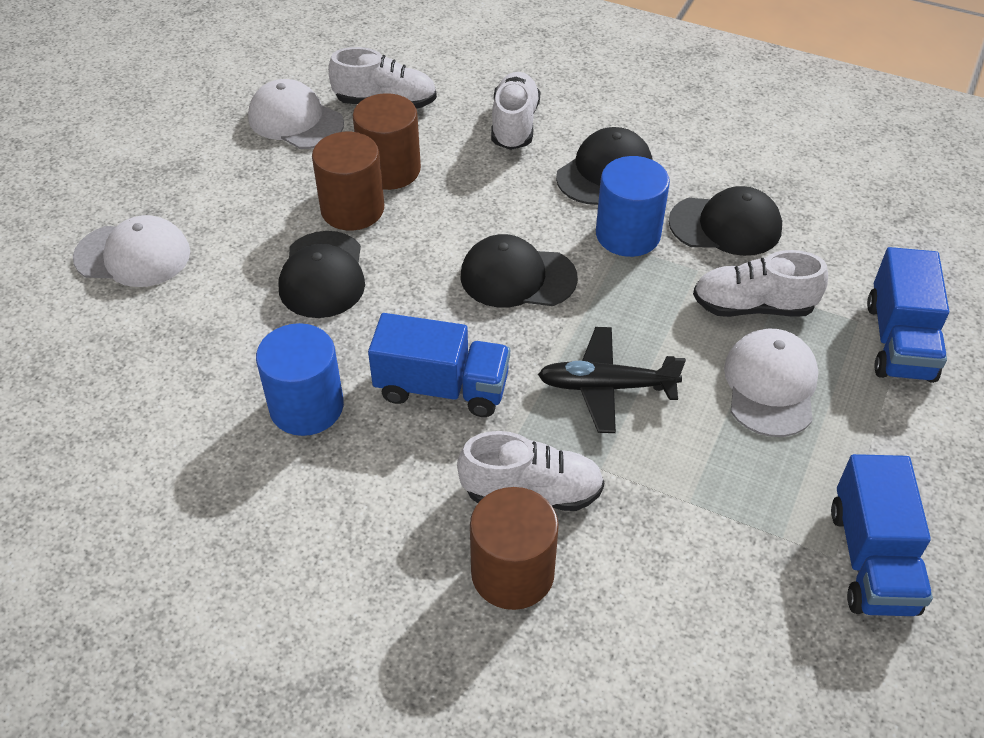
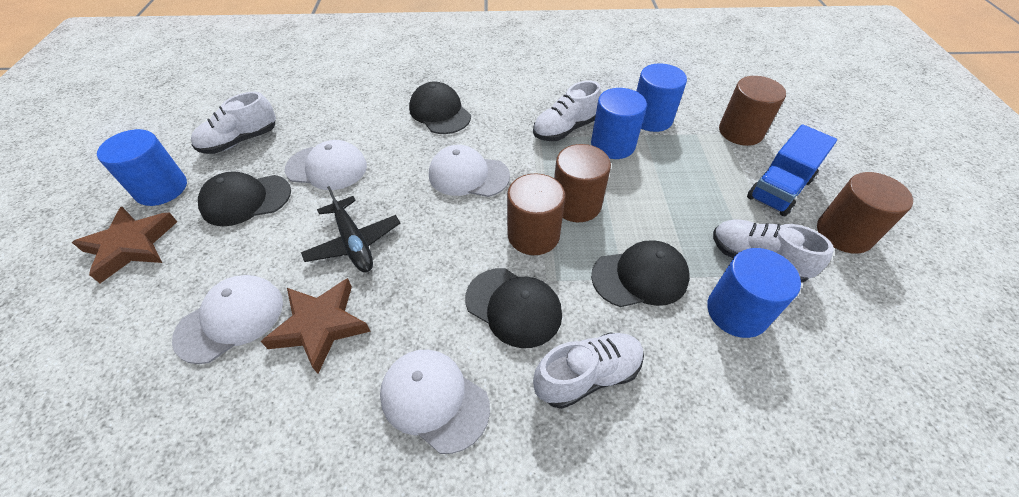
blue cylinder: 2 -> 4
blue truck: 3 -> 1
brown cylinder: 3 -> 4
brown star: 0 -> 2
white cap: 3 -> 4

